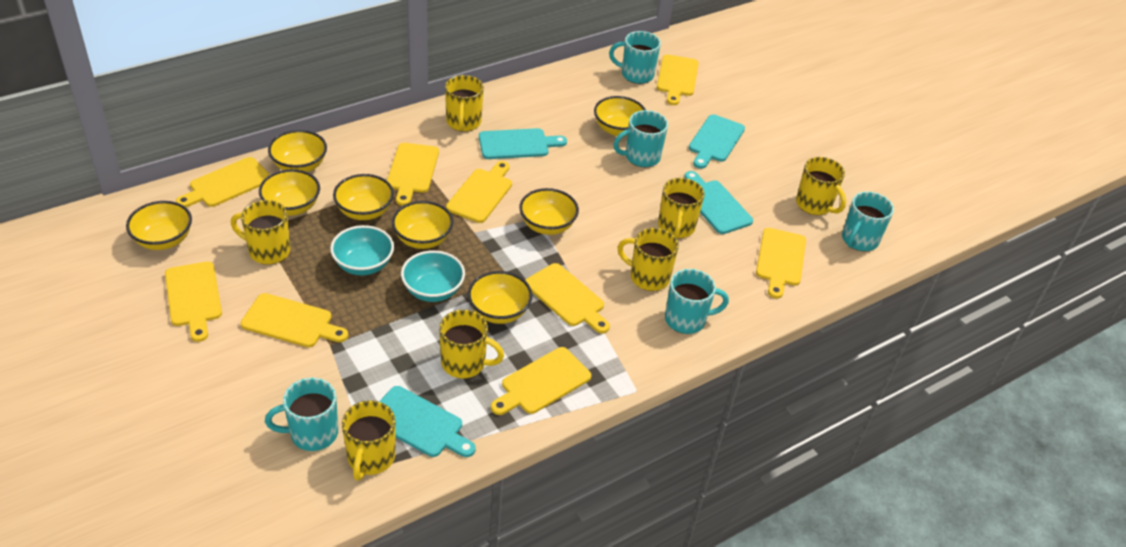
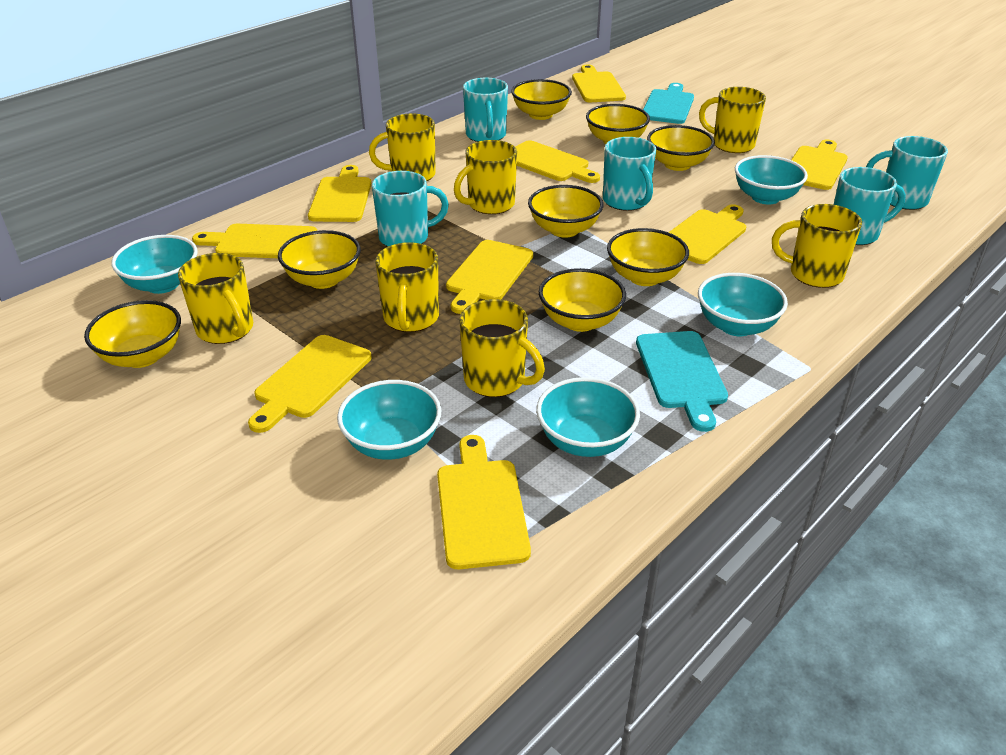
turquoise bowl: 2 -> 5
turquoise cutting board: 4 -> 2

